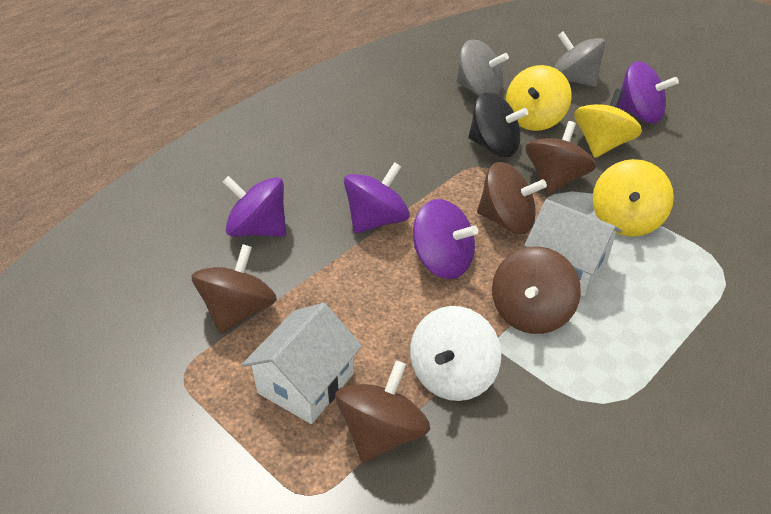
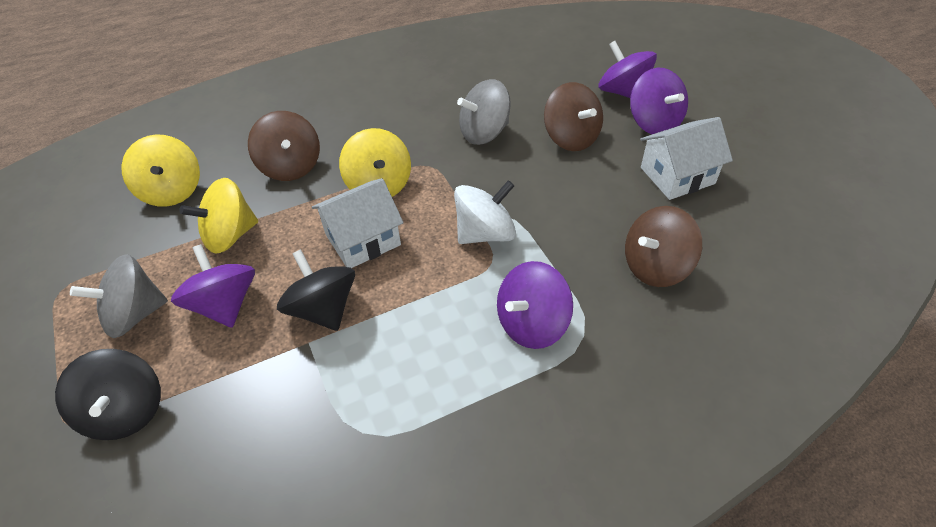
black spinning top: 1 -> 2
brown spinning top: 5 -> 3

